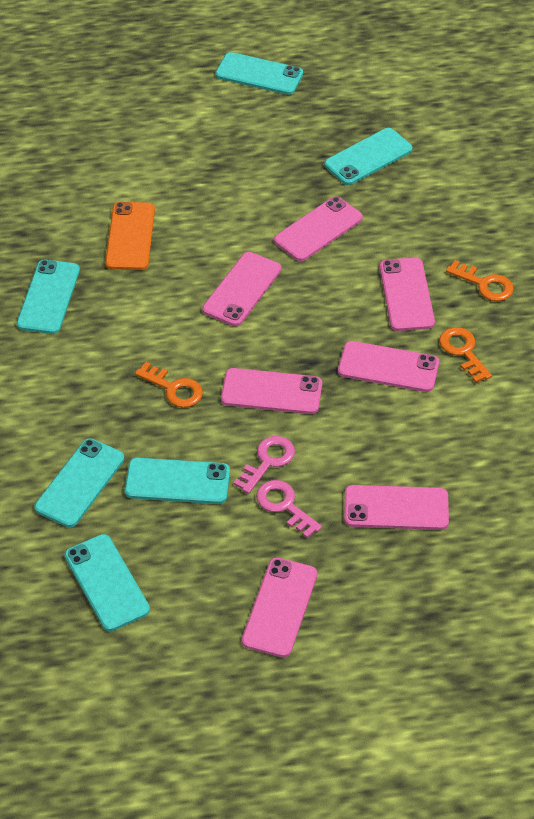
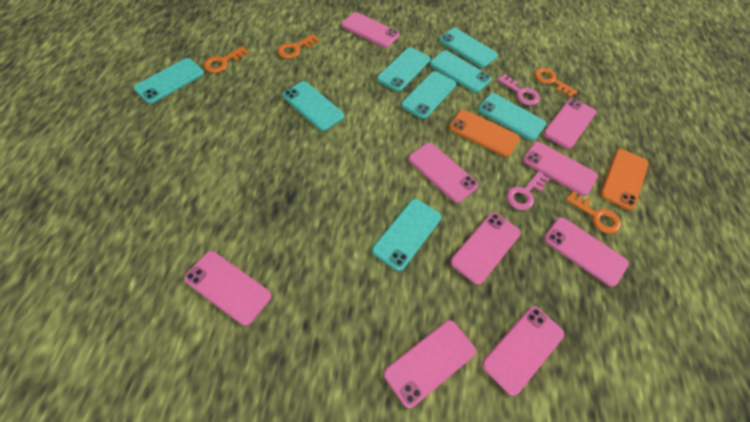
orange key: 3 -> 4
orange phone: 1 -> 2
pink phone: 7 -> 9
turquoise phone: 6 -> 8

